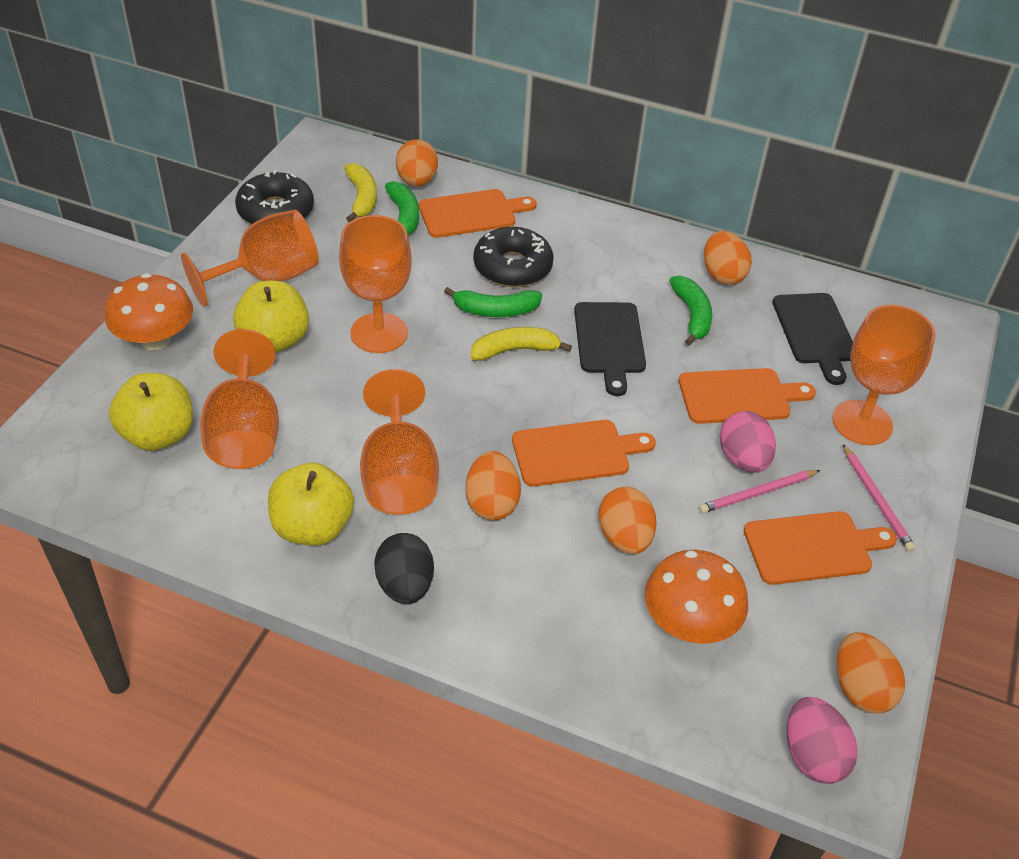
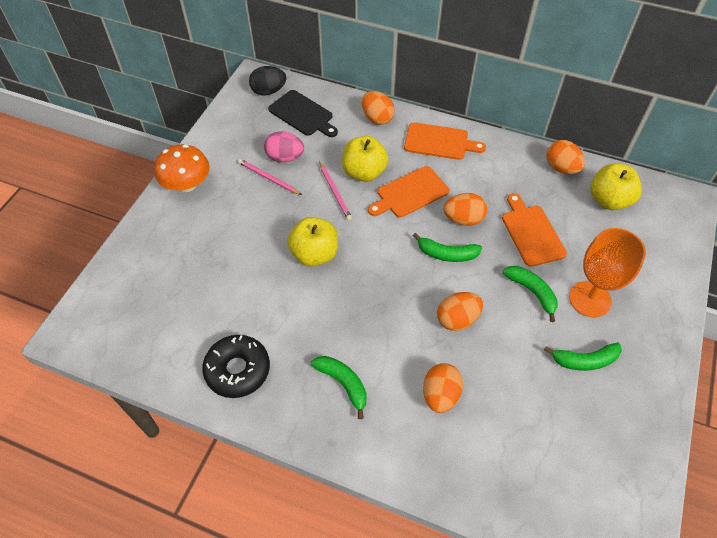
black cutting board: 2 -> 1
black donut: 2 -> 1
green banana: 3 -> 4
orange cutting board: 4 -> 3
orange goblet: 5 -> 1
orange mushroom: 2 -> 1
pink egg: 2 -> 1
yellow banana: 2 -> 0

